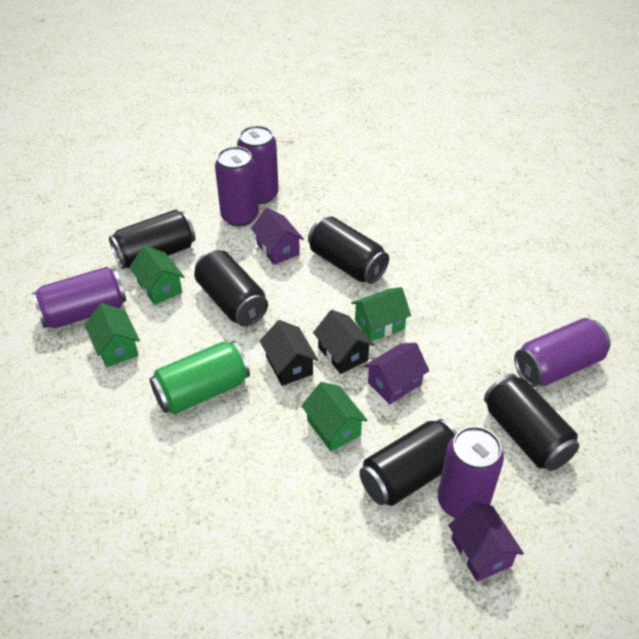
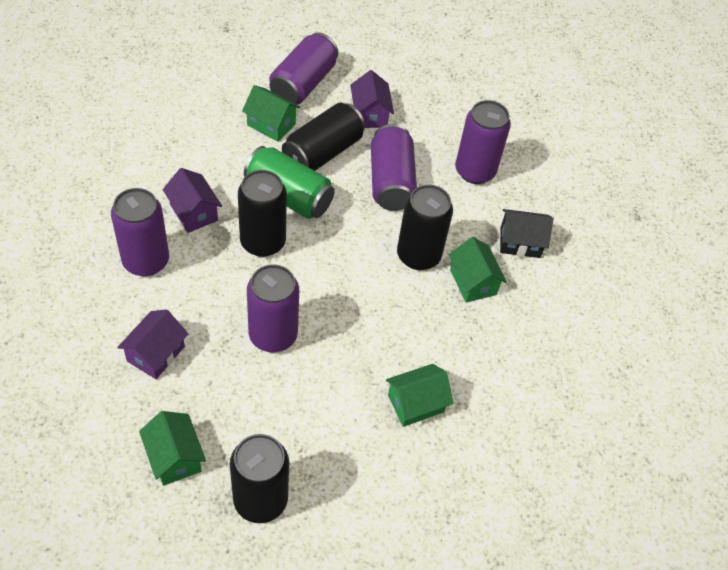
black can: 5 -> 4
black house: 2 -> 1

